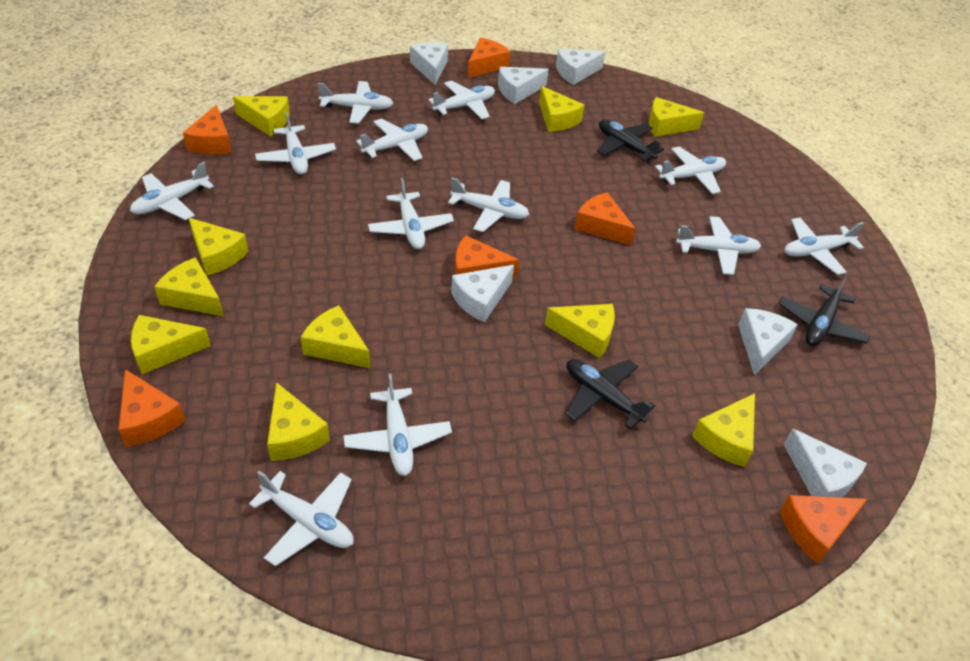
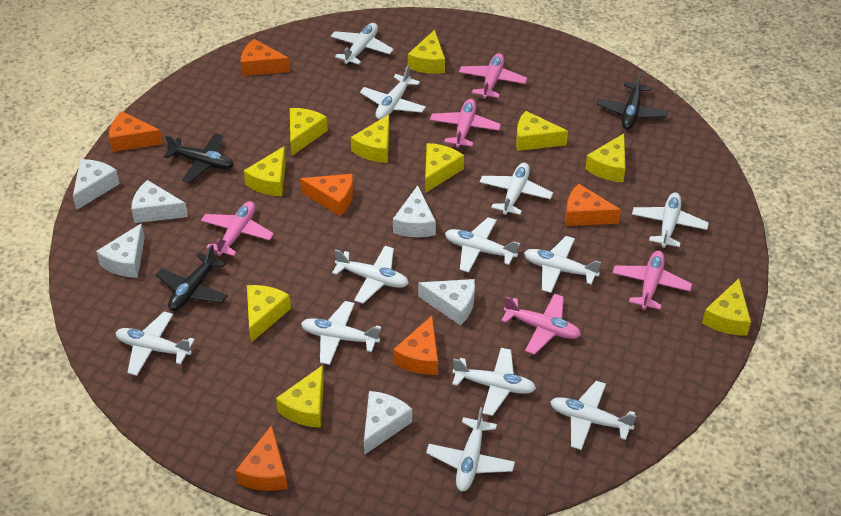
pink plane: 0 -> 5

